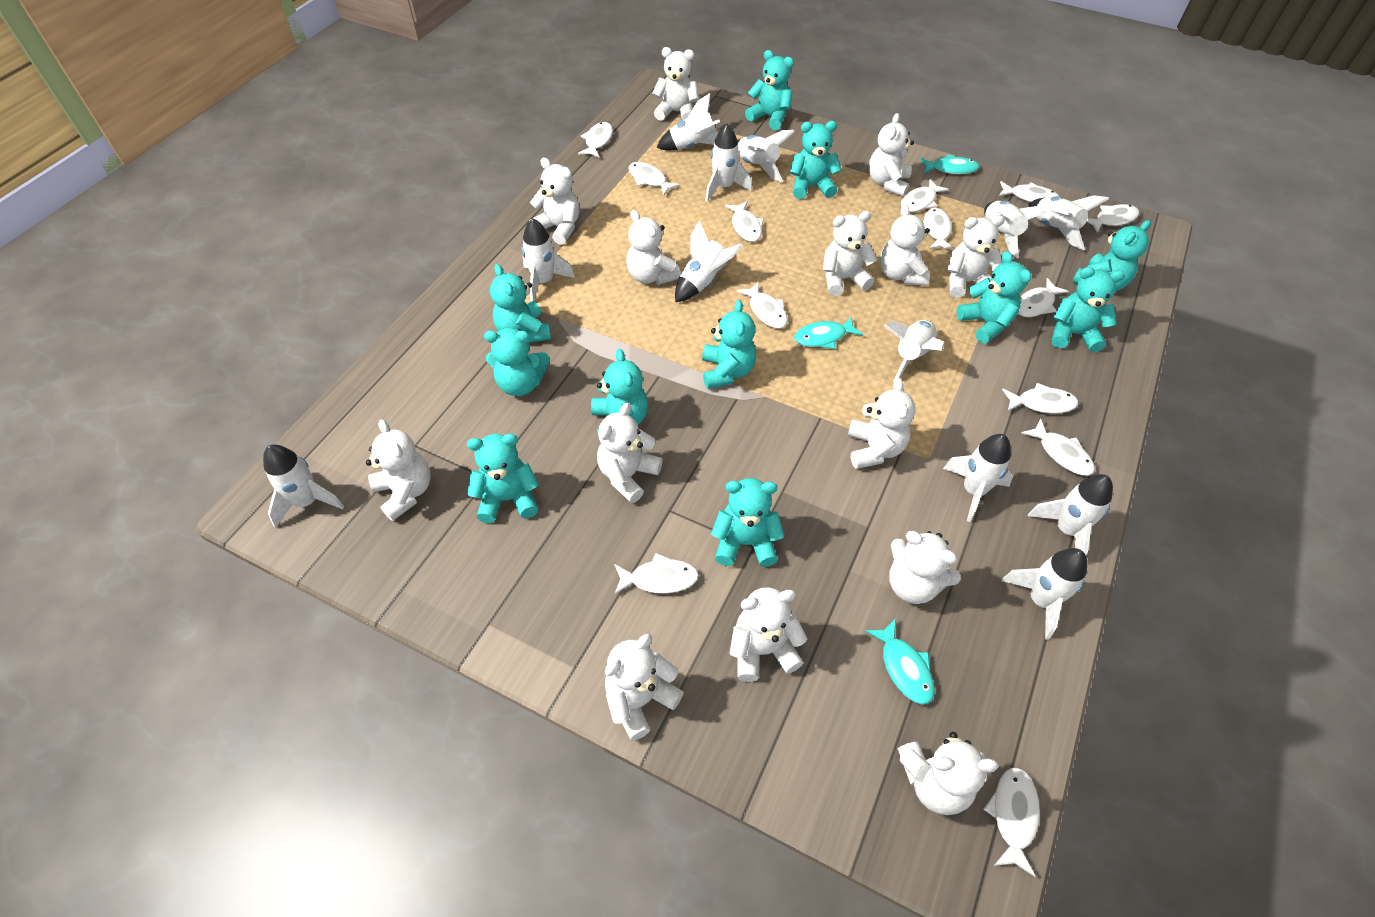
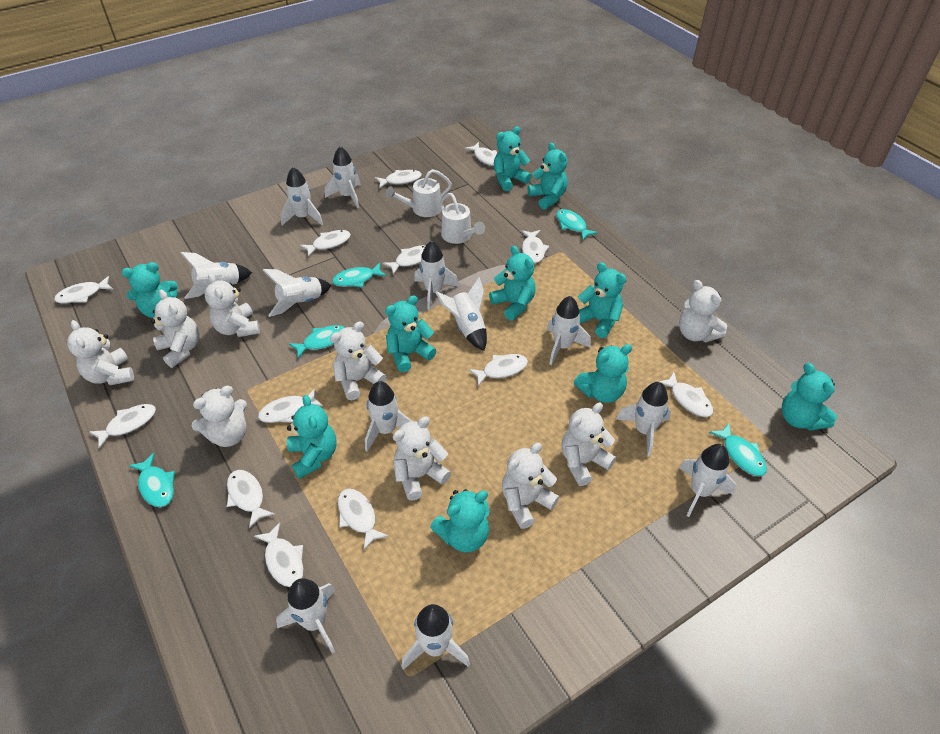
turquoise fish: 3 -> 5
turquoise teddy bear: 11 -> 10
white teddy bear: 14 -> 9
white watering can: 0 -> 2

